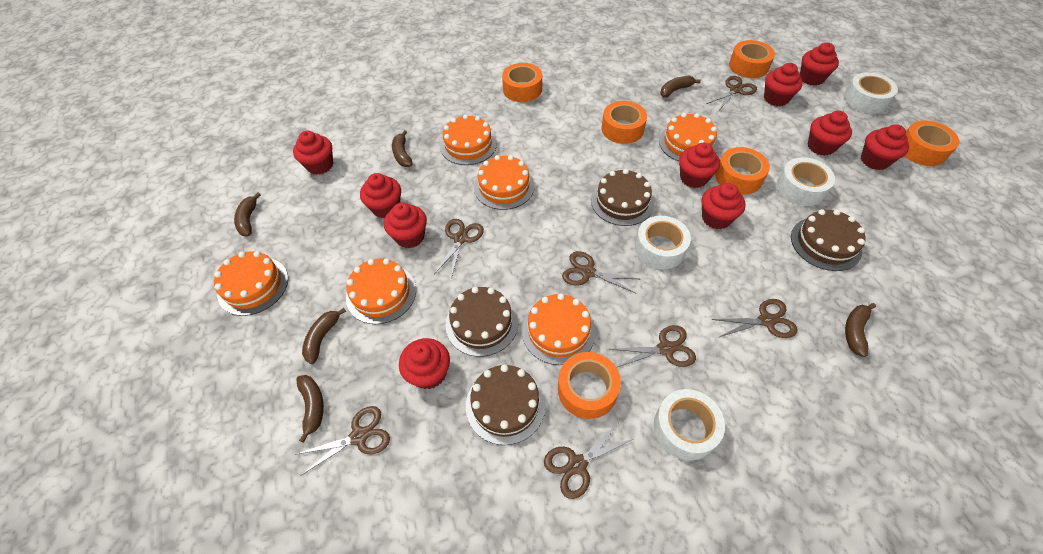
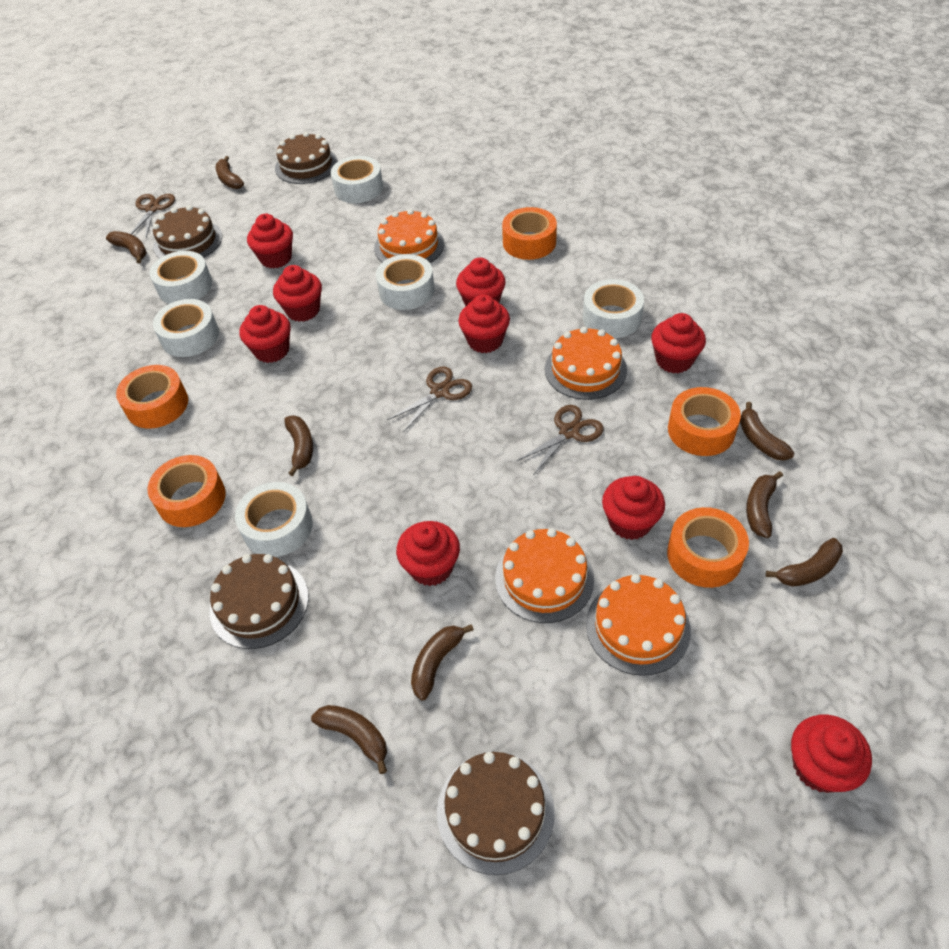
brown banana: 6 -> 8
brown scissors: 7 -> 3
orange cake: 6 -> 4
orange tape: 6 -> 5
red cupcake: 10 -> 9
white tape: 4 -> 6

